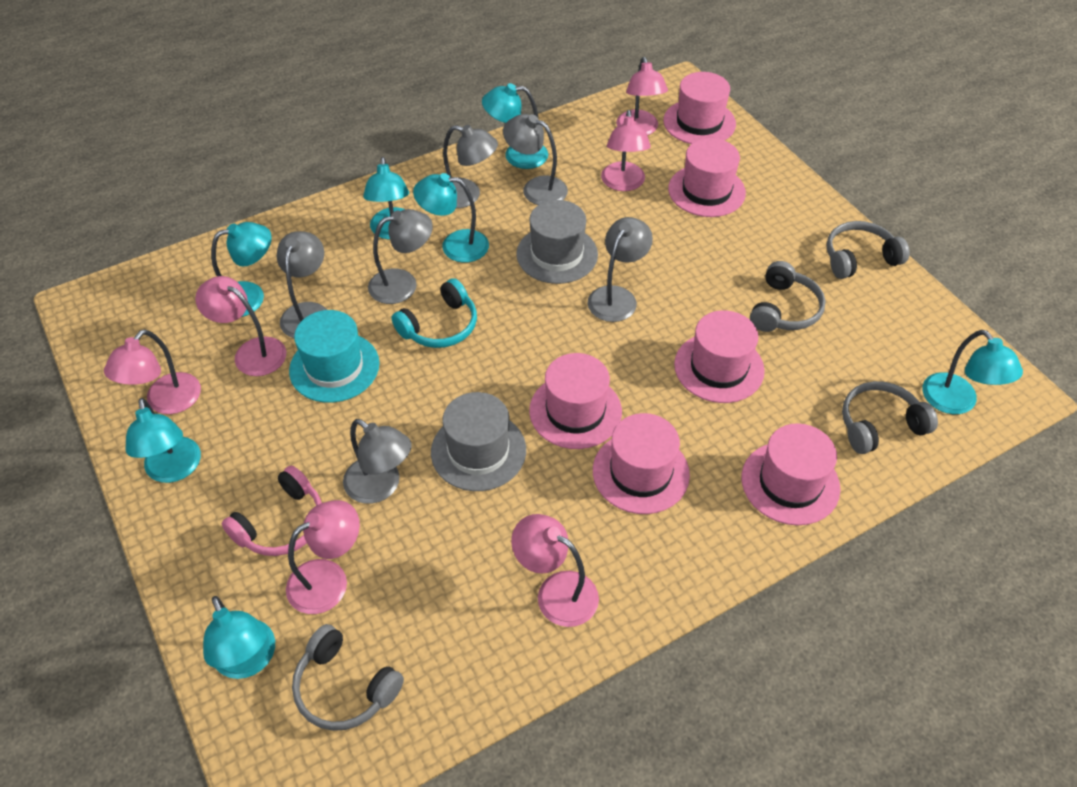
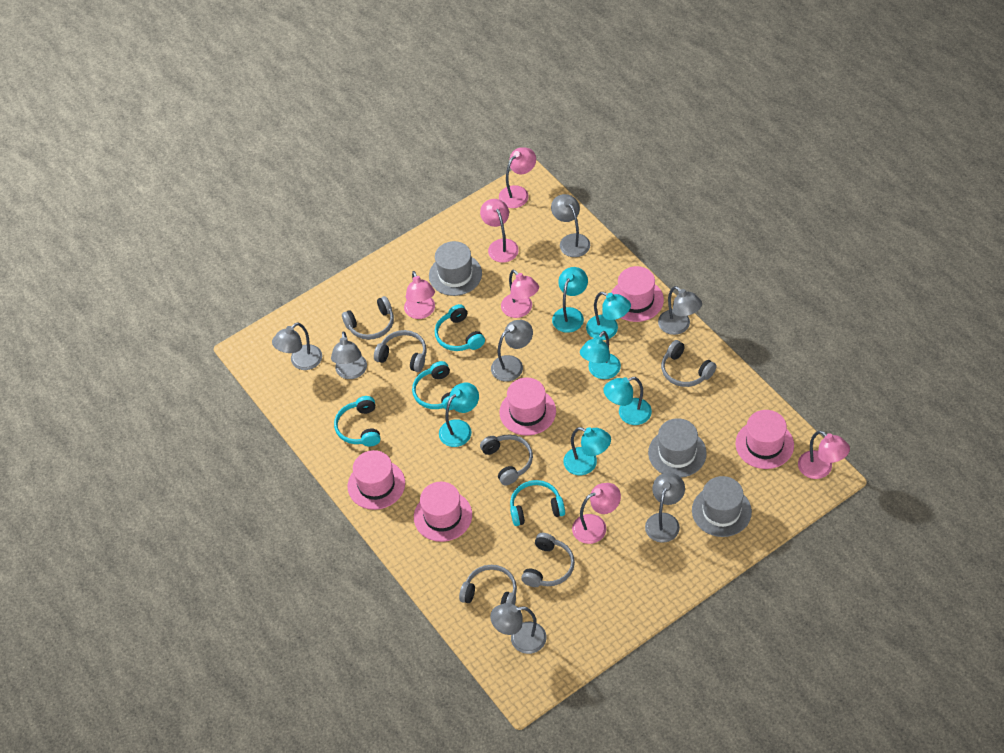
grey hat: 2 -> 3
grey headphones: 4 -> 6
grey lamp: 6 -> 7
pink hat: 6 -> 5
pink headphones: 1 -> 0
turquoise hat: 1 -> 0
turquoise headphones: 1 -> 4
turquoise lamp: 7 -> 6

